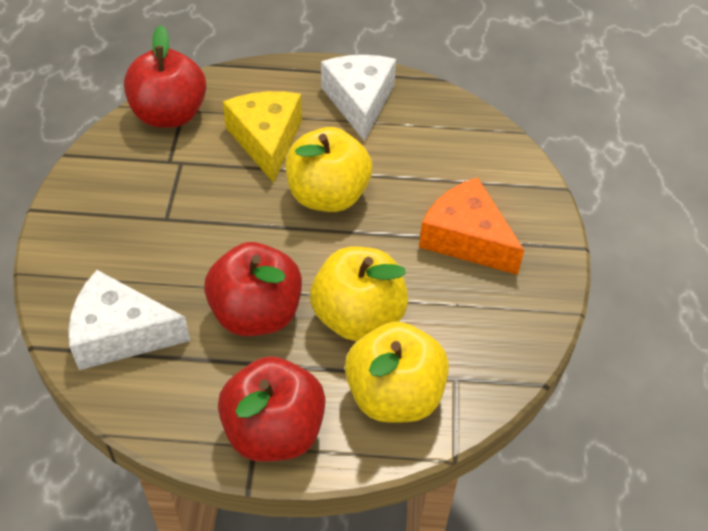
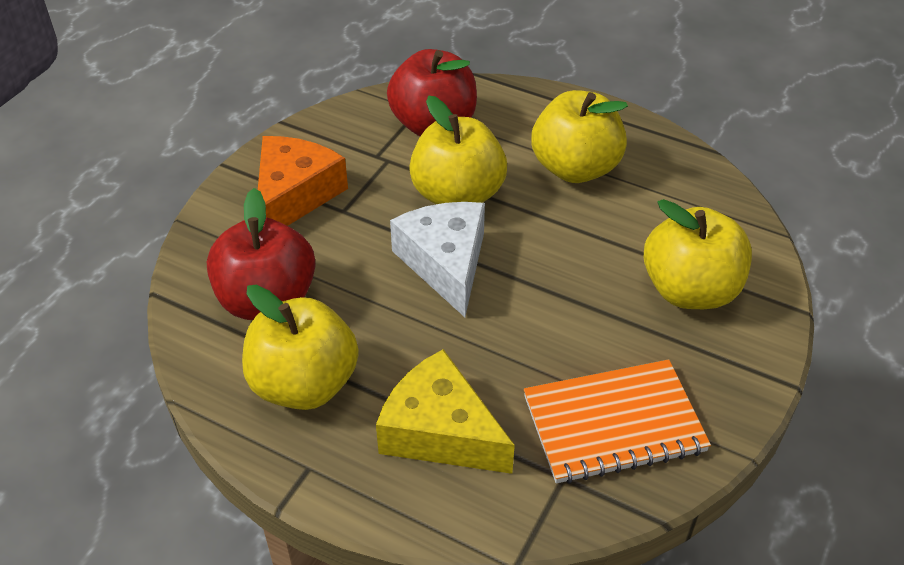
orange notebook: 0 -> 1
red apple: 3 -> 2
white cheese: 2 -> 1
yellow apple: 3 -> 4

